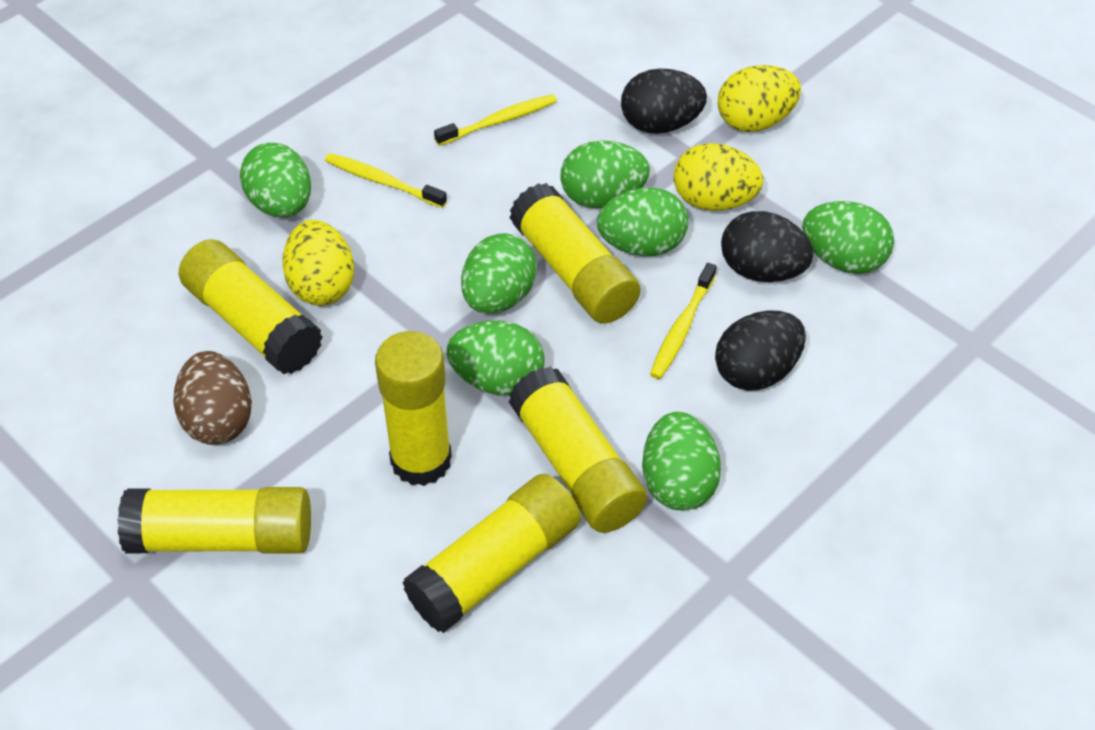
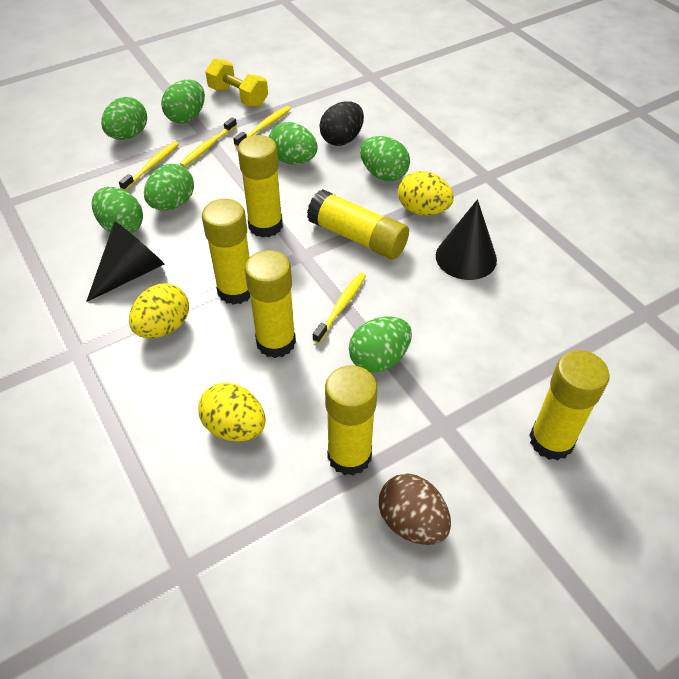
black cone: 0 -> 2
black egg: 3 -> 1
yellow dumbbell: 0 -> 1
yellow toothbrush: 3 -> 4

